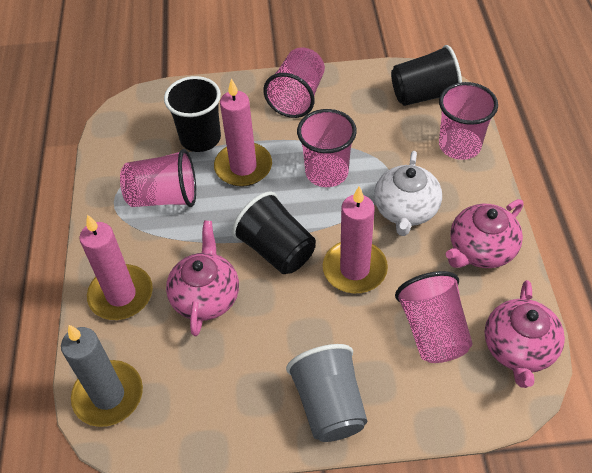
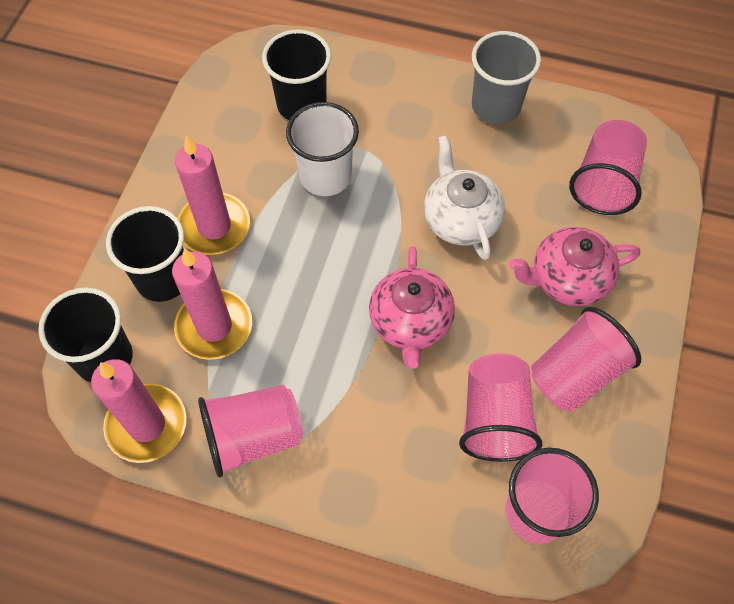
grey candle: 1 -> 0
pink teapot: 3 -> 2
white cup: 0 -> 1

